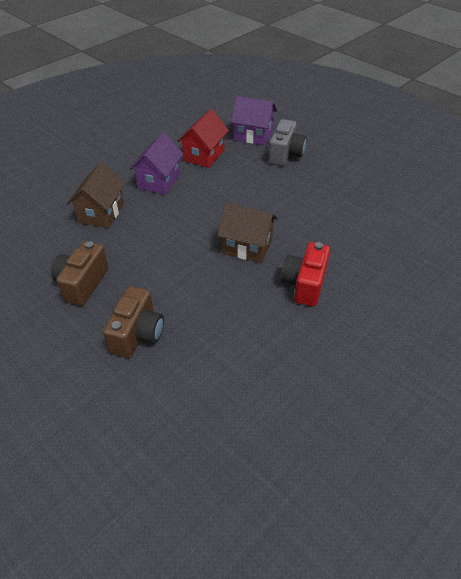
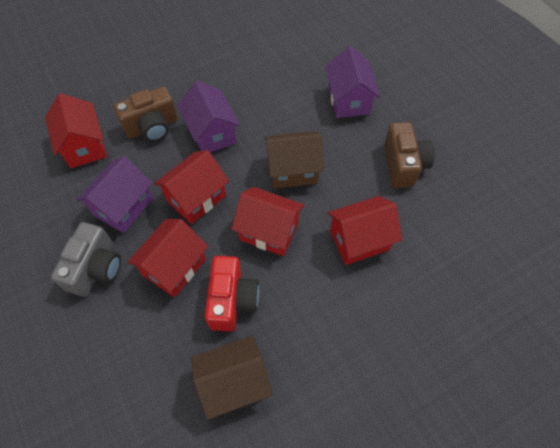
purple house: 2 -> 3
red house: 1 -> 5

